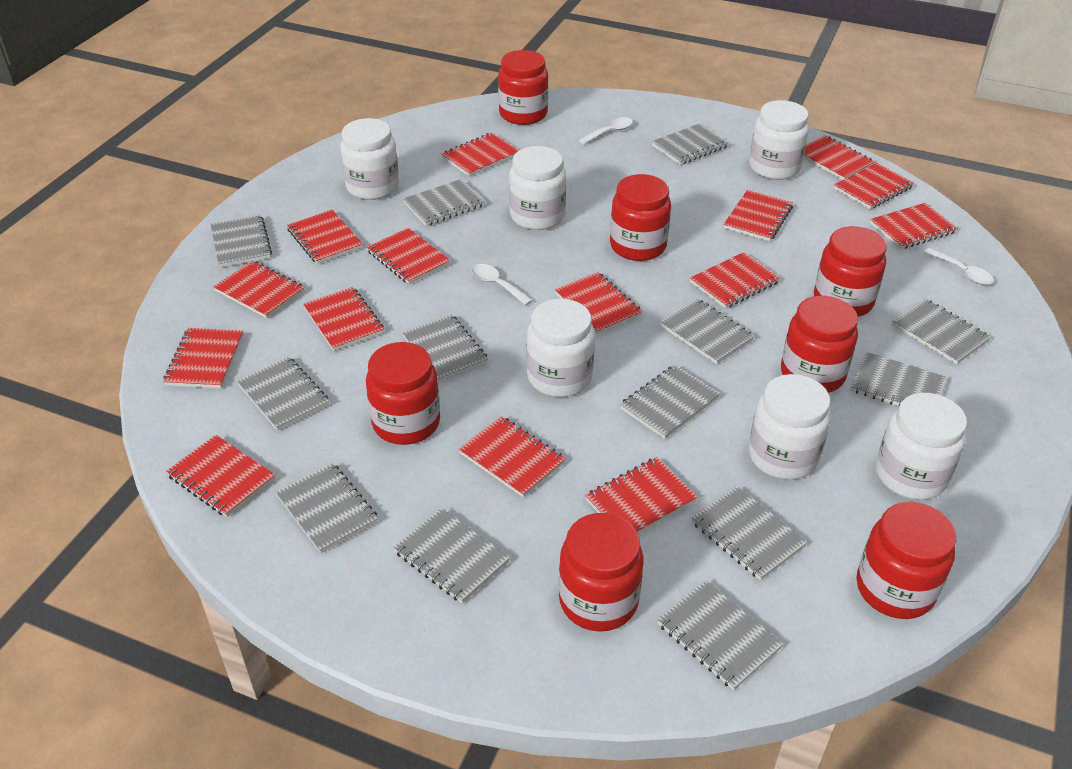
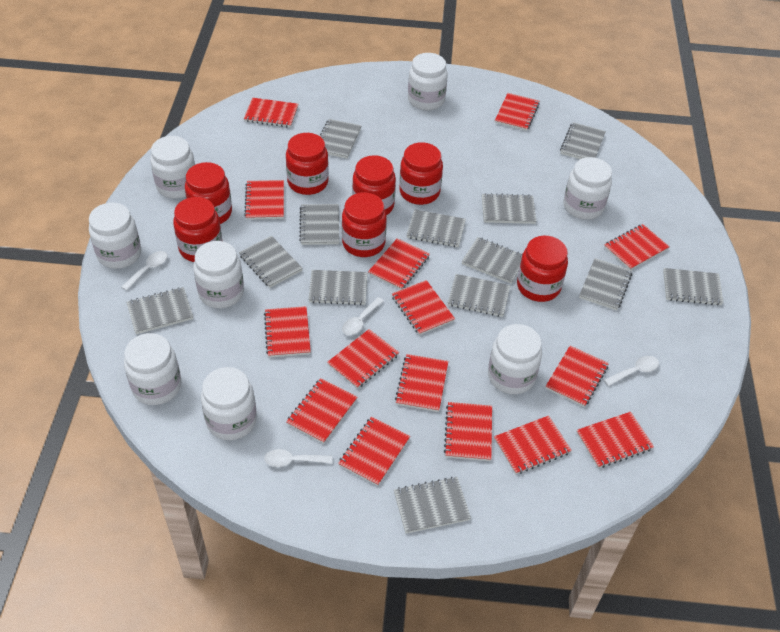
white jar: 6 -> 8
white spoon: 3 -> 4

